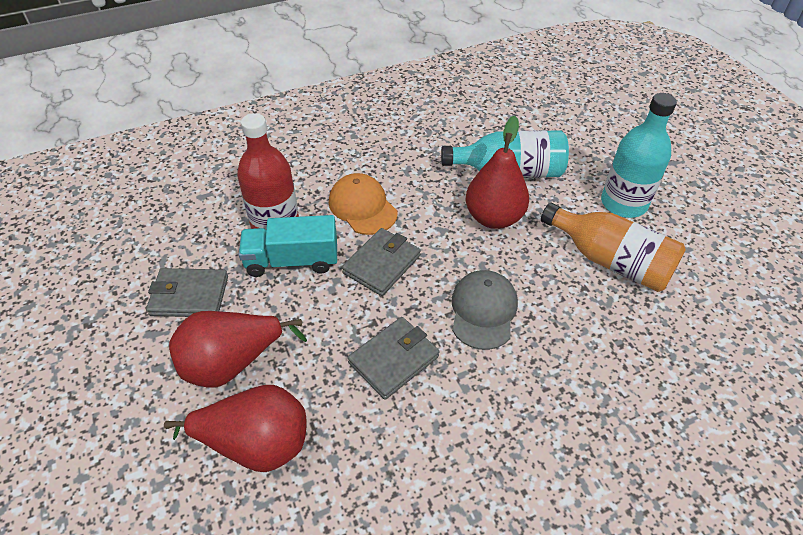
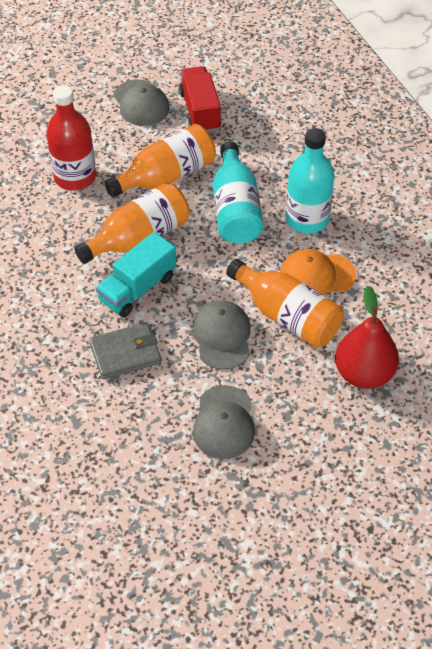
grey cap: 1 -> 3
grey wallet: 3 -> 1
orange bottle: 1 -> 3
red pear: 3 -> 1
red truck: 0 -> 1

